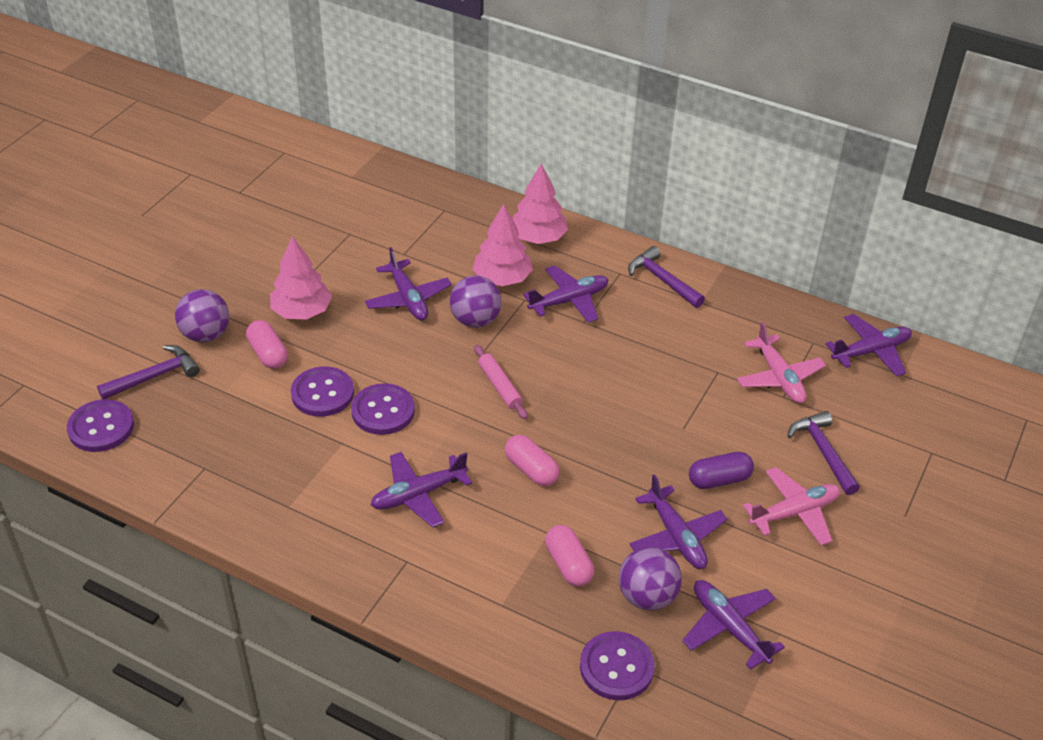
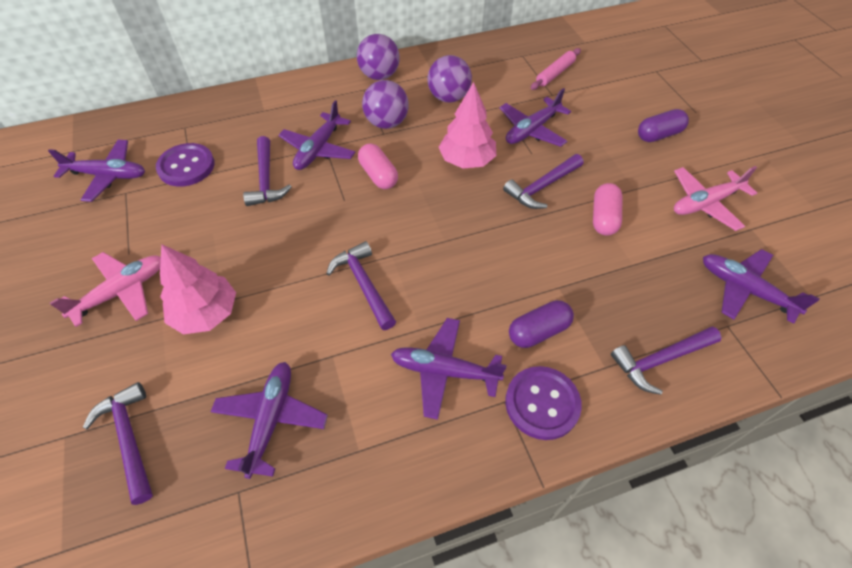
pink capsule: 3 -> 2
pink tree: 3 -> 2
purple button: 4 -> 2
purple capsule: 1 -> 2
purple hammer: 3 -> 5

